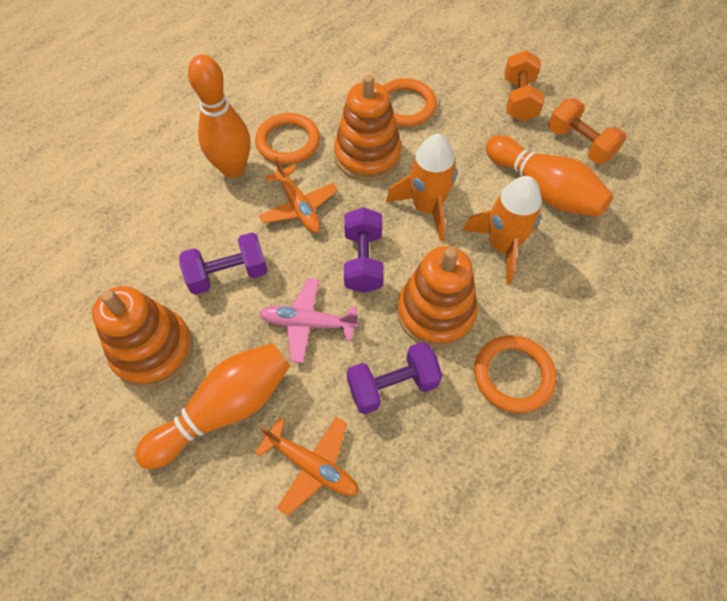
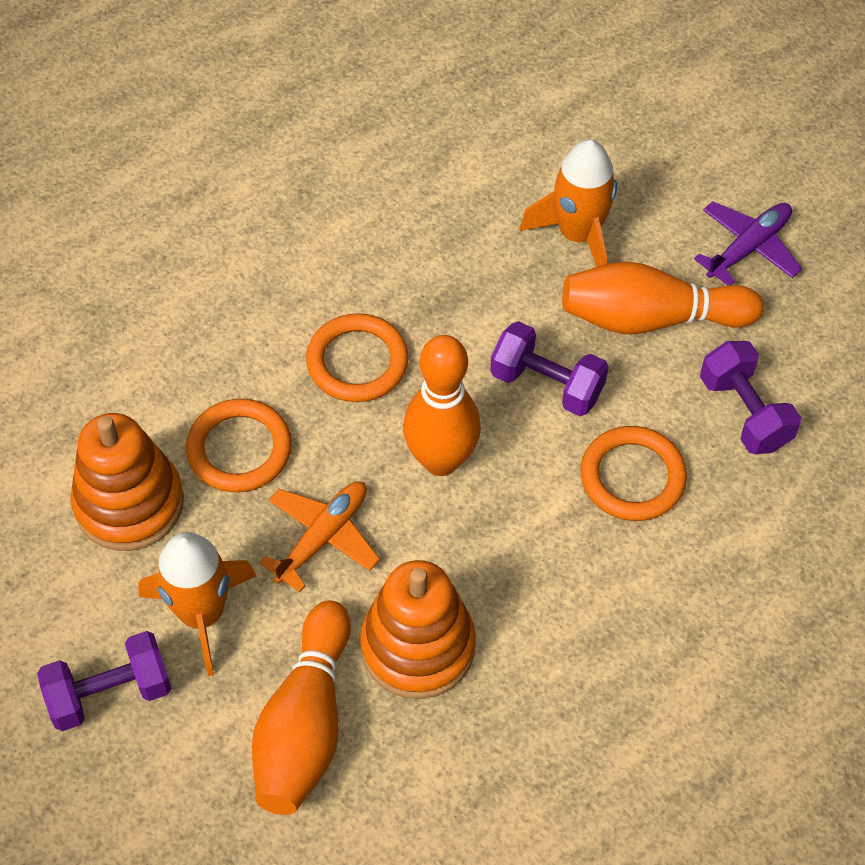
orange dumbbell: 2 -> 0
orange plane: 2 -> 1
orange stacking toy: 3 -> 2
pink plane: 1 -> 0
purple plane: 0 -> 1

